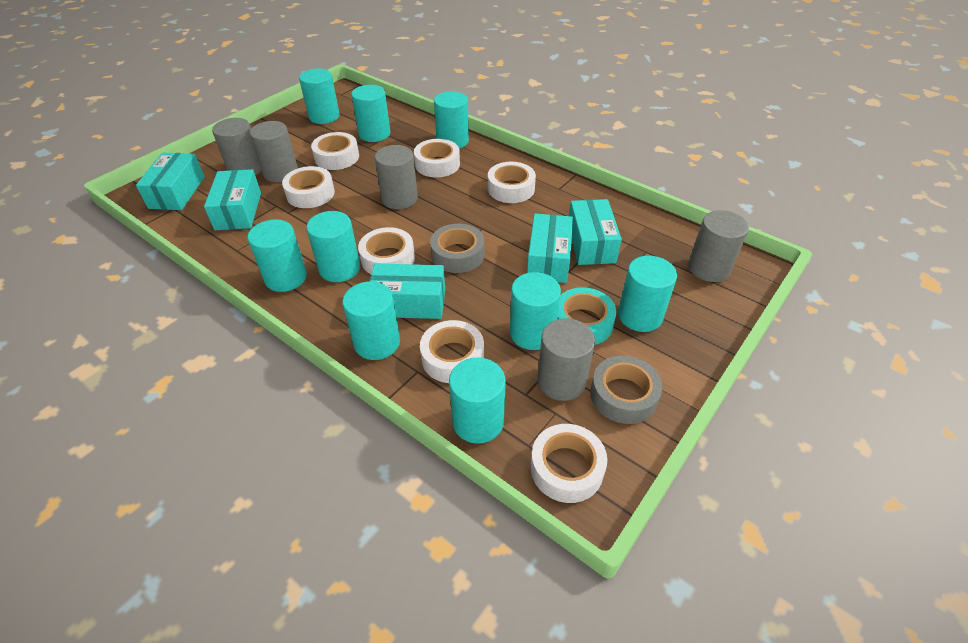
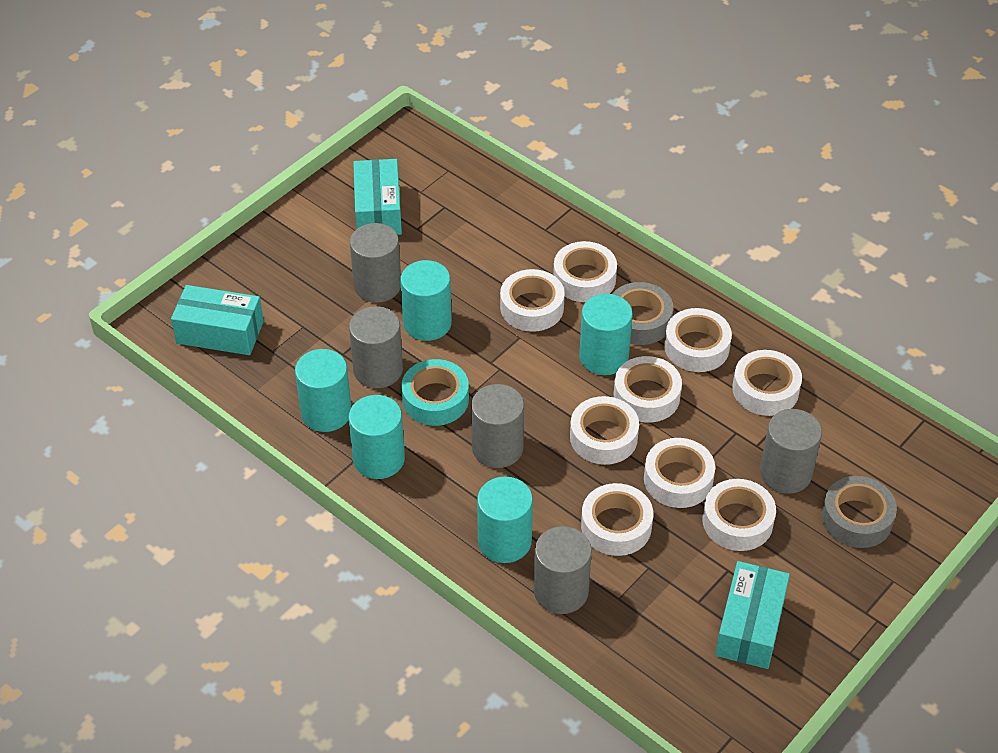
turquoise box: 5 -> 3
turquoise cylinder: 9 -> 5
white tape: 7 -> 9

